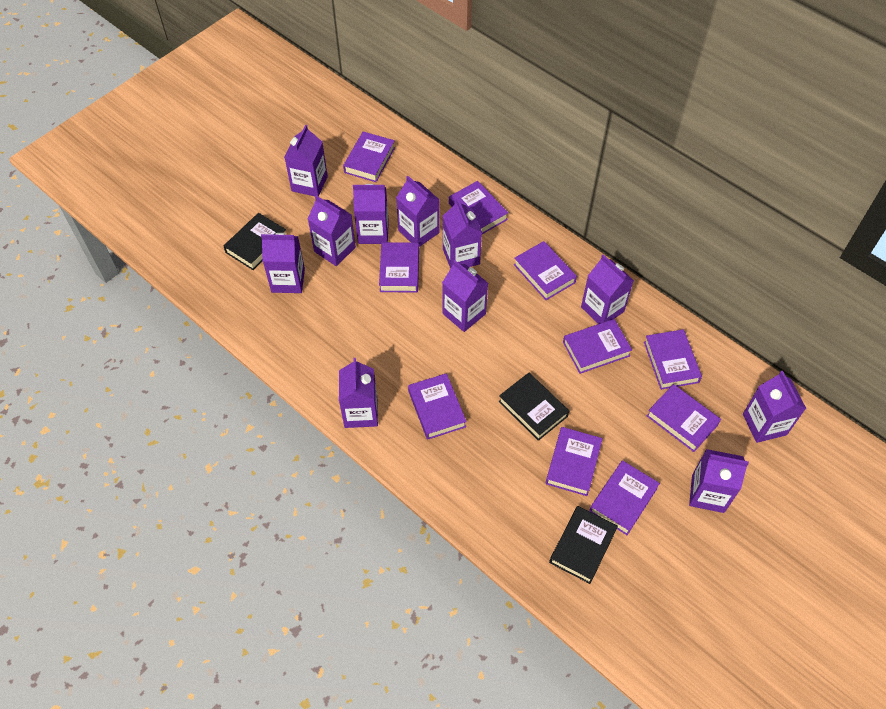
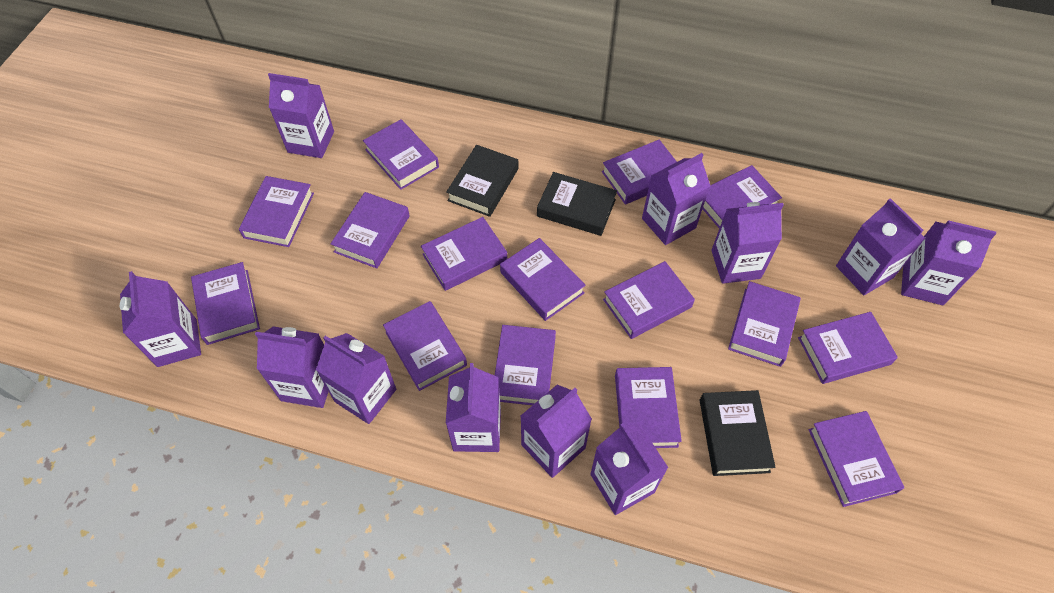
purple book: 10 -> 15

